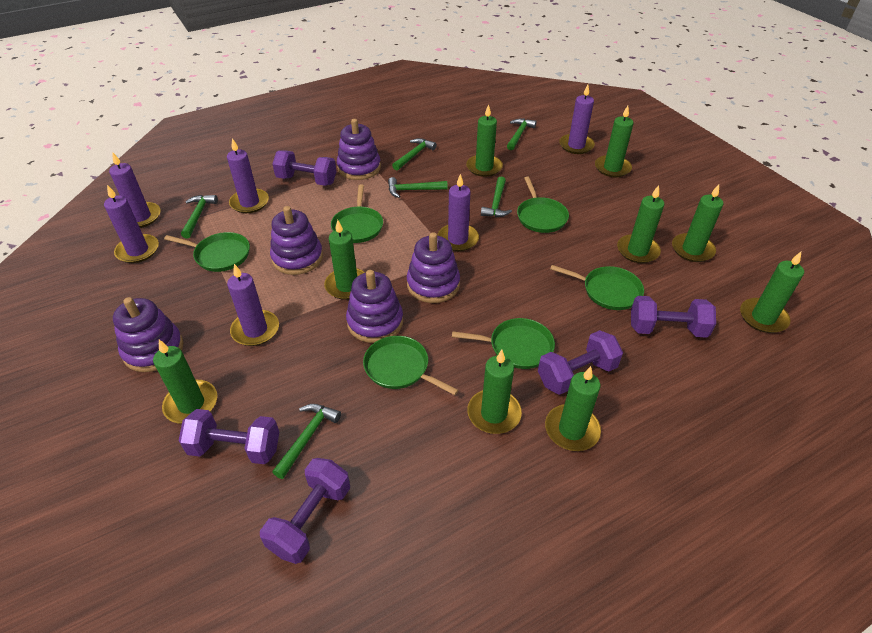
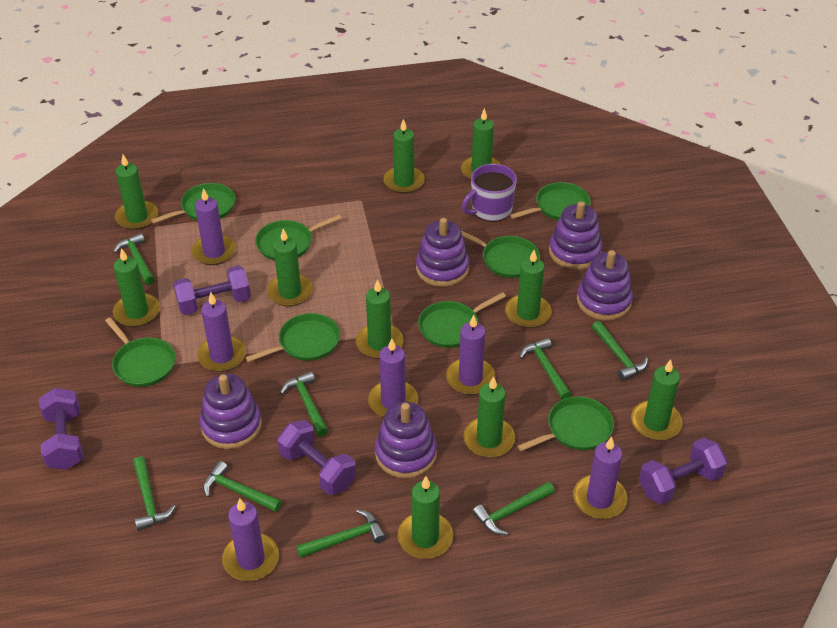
green candle: 9 -> 10
green hammer: 6 -> 8
green pan: 6 -> 8
purple dumbbell: 5 -> 4
purple mug: 0 -> 1

